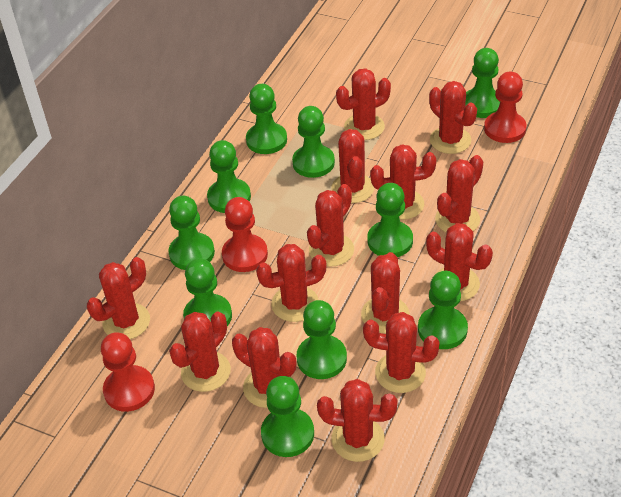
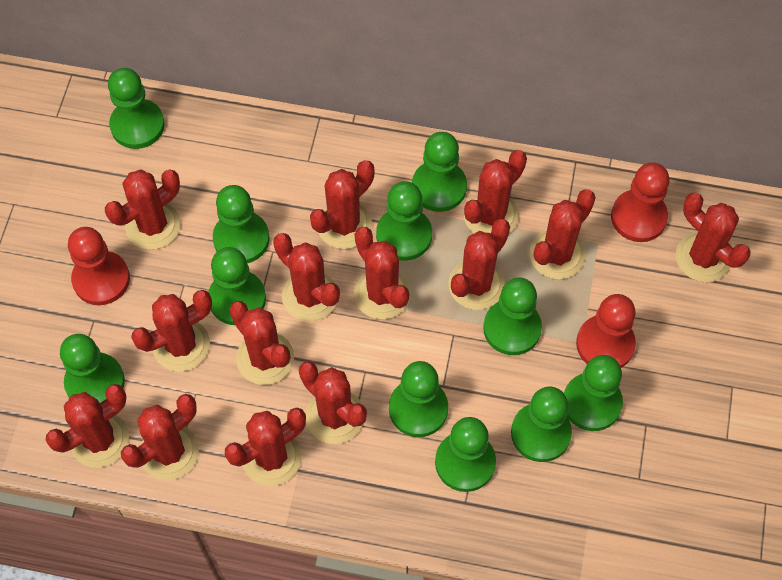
green pawn: 10 -> 11

